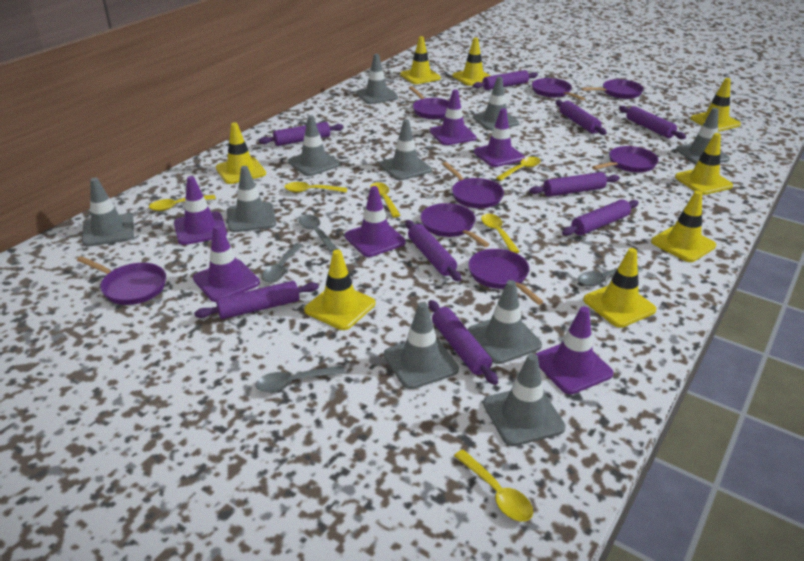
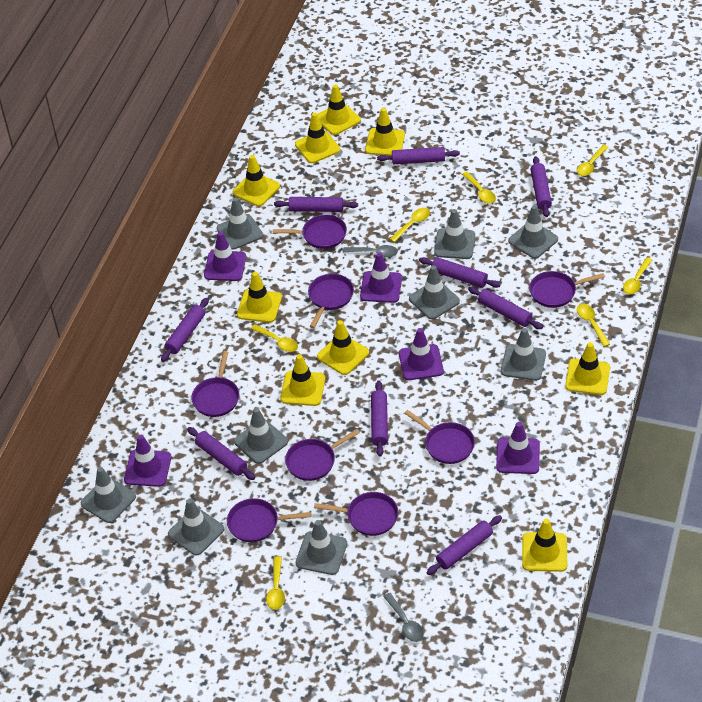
grey spoon: 4 -> 2
grey traffic cone: 10 -> 9
purple traffic cone: 6 -> 5
yellow spoon: 6 -> 7
yellow traffic cone: 8 -> 9

